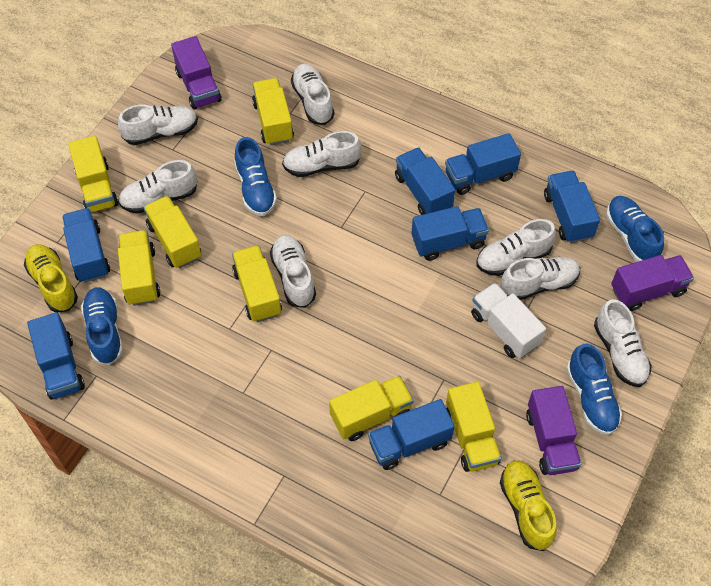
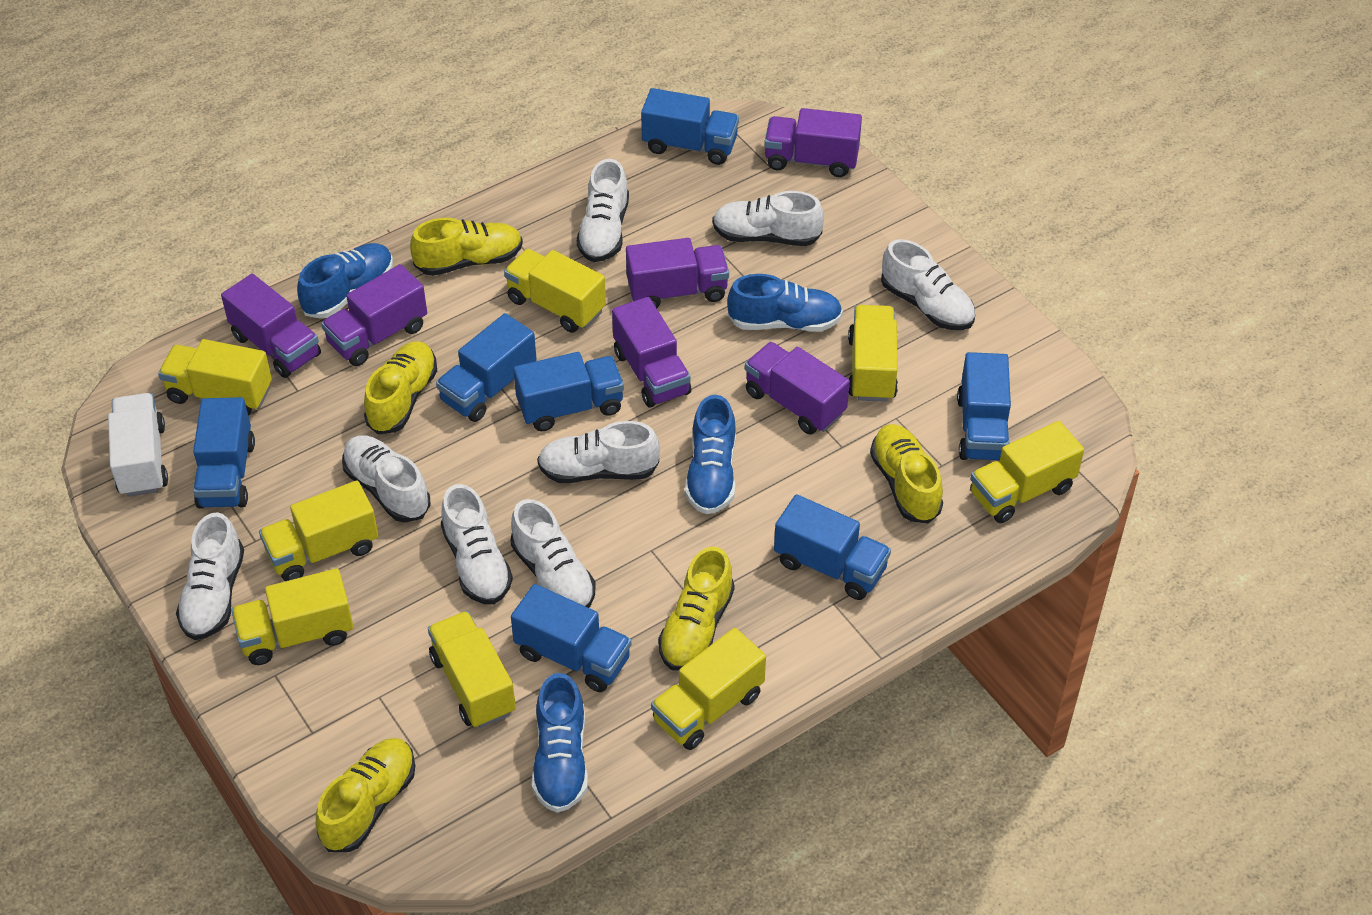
purple truck: 3 -> 6
yellow shoe: 2 -> 5
yellow truck: 7 -> 8

